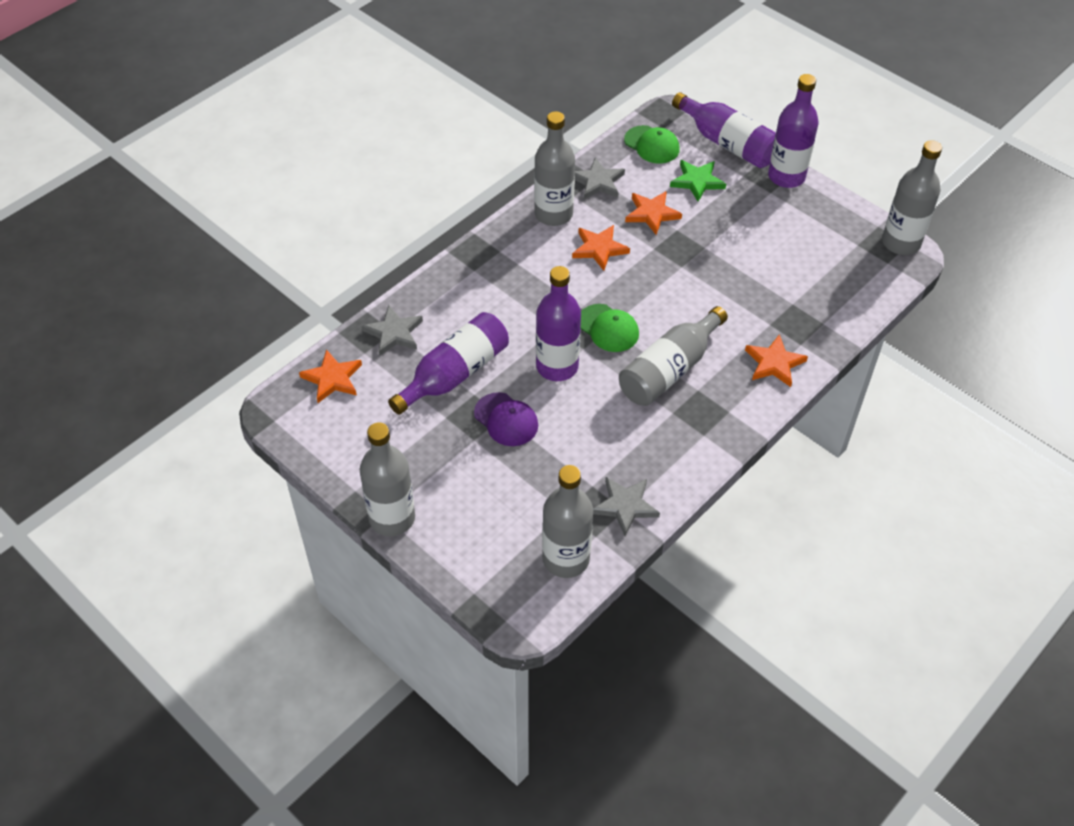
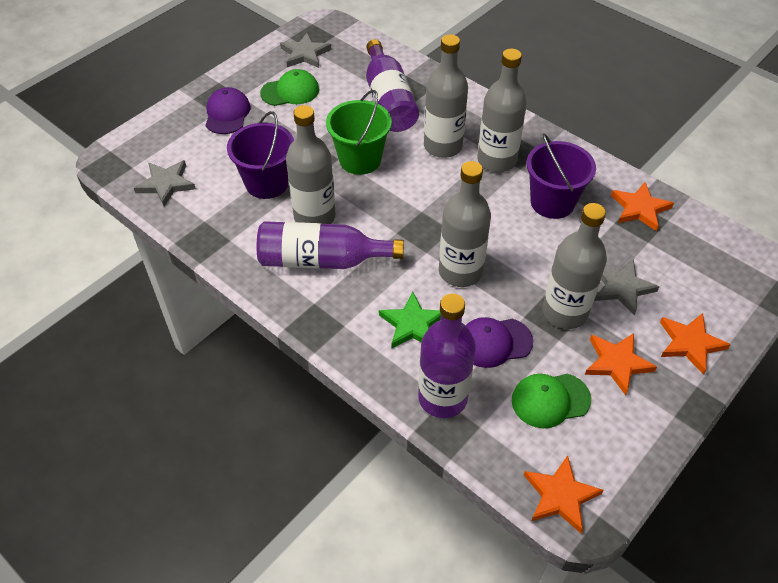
green bucket: 0 -> 1
purple bottle: 4 -> 3
purple bucket: 0 -> 2
purple cap: 1 -> 2

